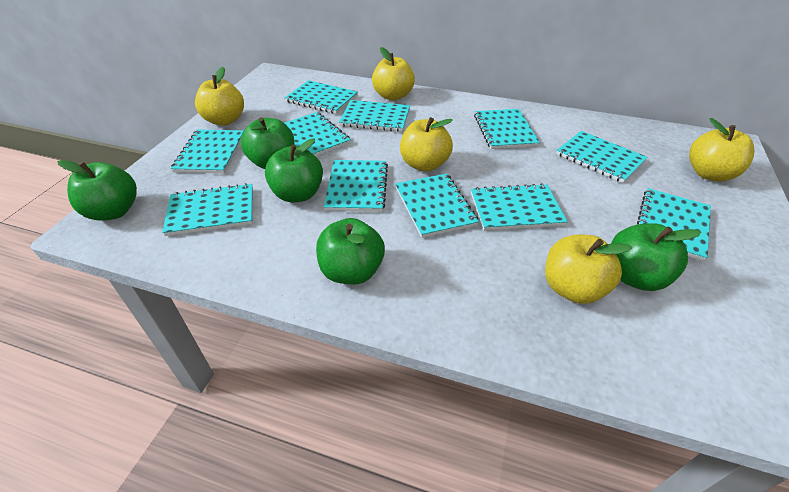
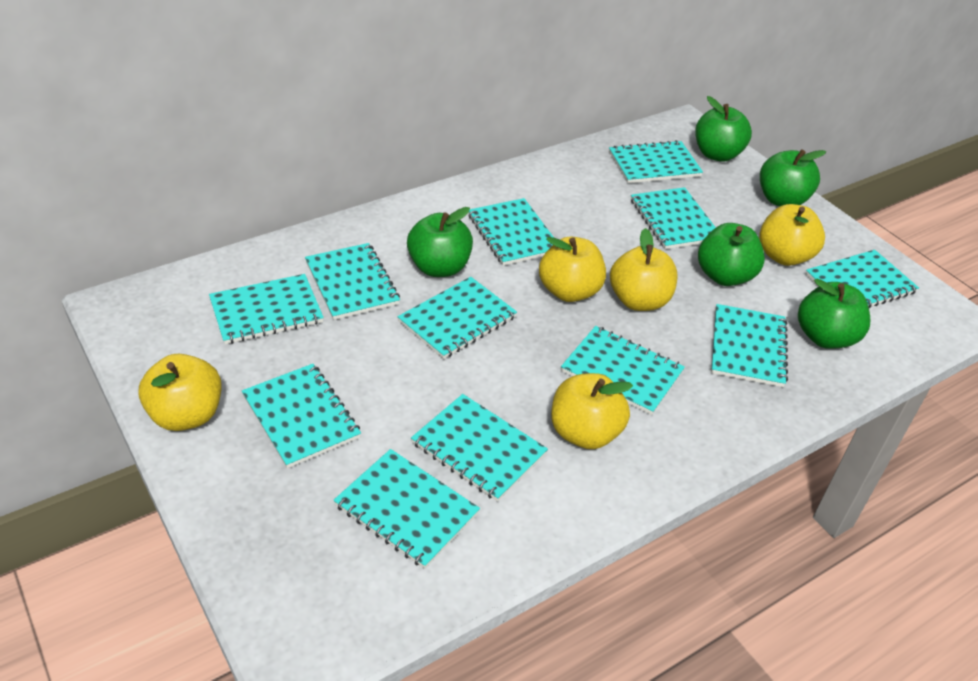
turquoise notebook: 11 -> 12

